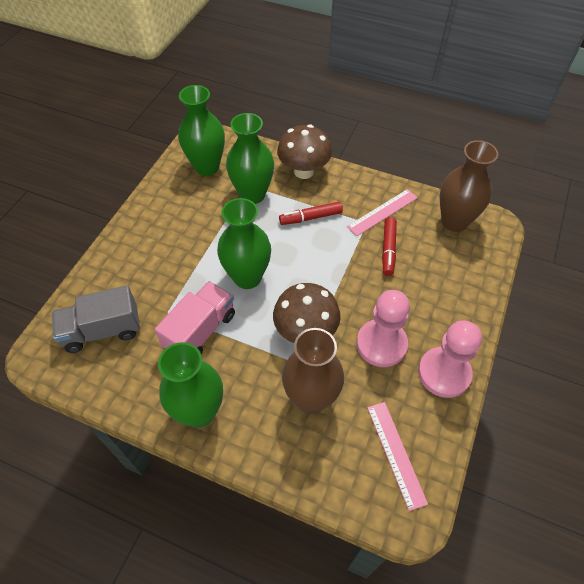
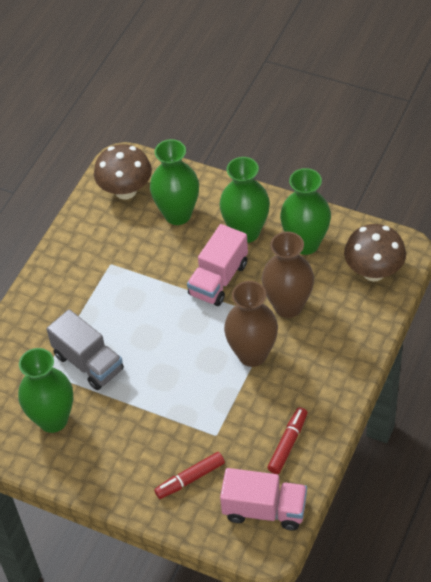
pink pawn: 2 -> 0
pink ruler: 2 -> 0
pink truck: 1 -> 2

